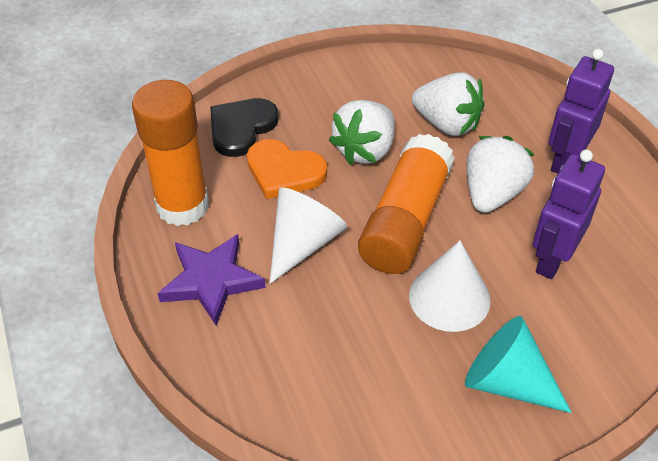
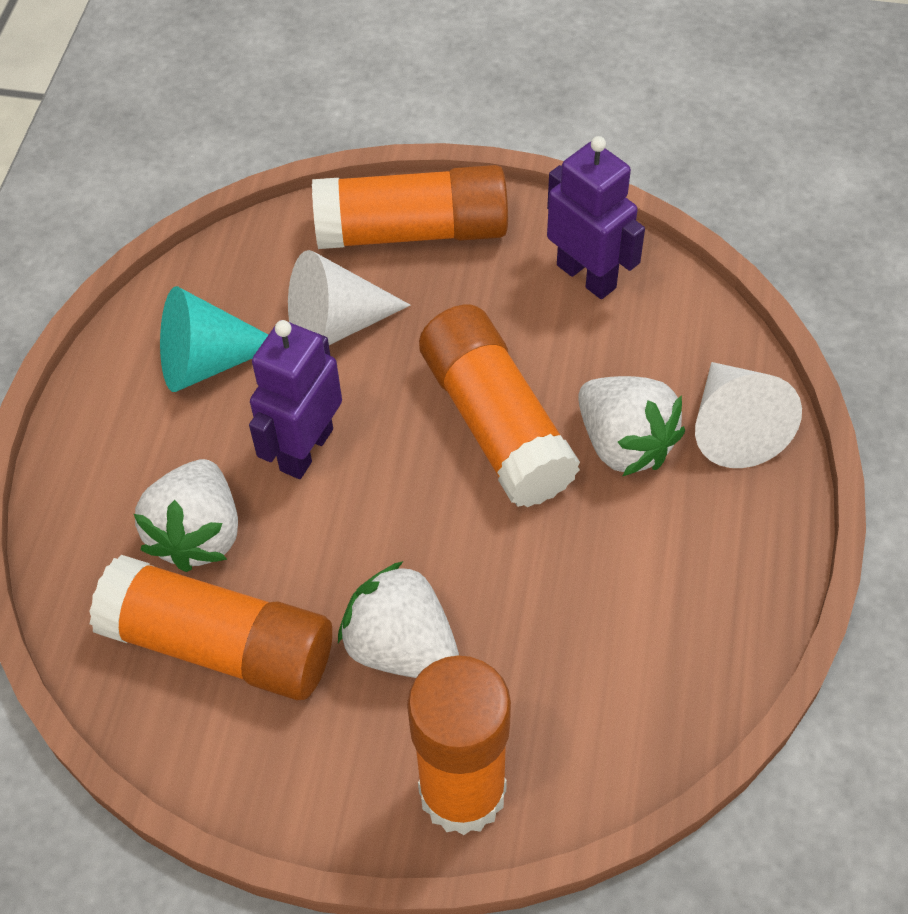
black heart: 1 -> 0
orange glue stick: 2 -> 4
orange heart: 1 -> 0
purple star: 1 -> 0

